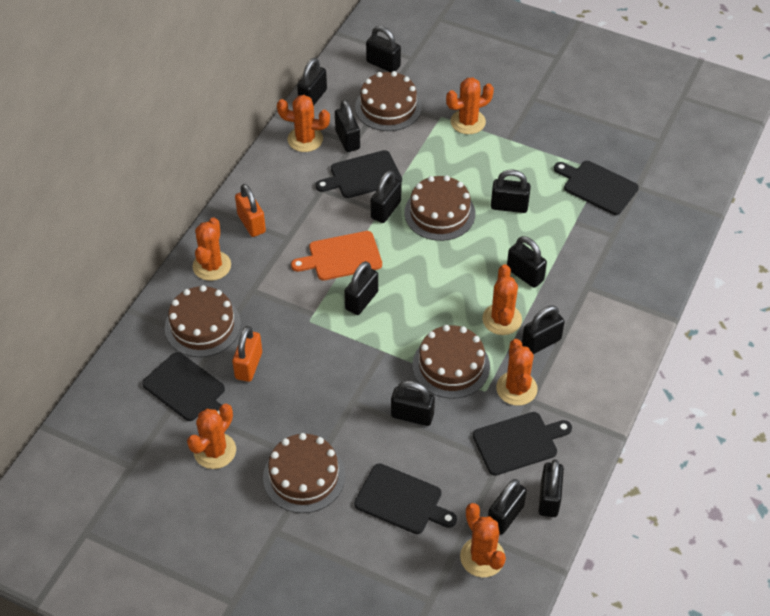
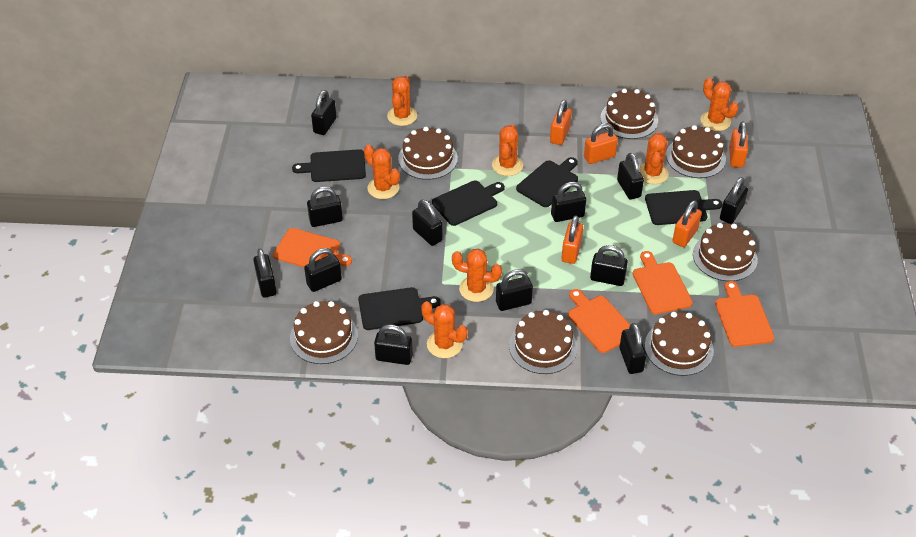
black padlock: 11 -> 12
brown cake: 5 -> 7
orange cutting board: 1 -> 4
orange padlock: 2 -> 5

